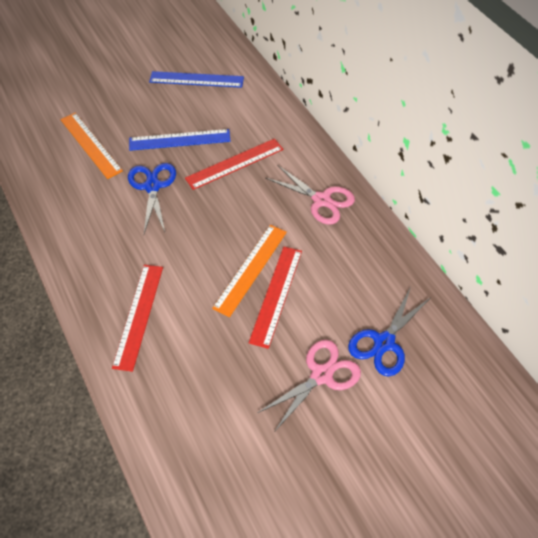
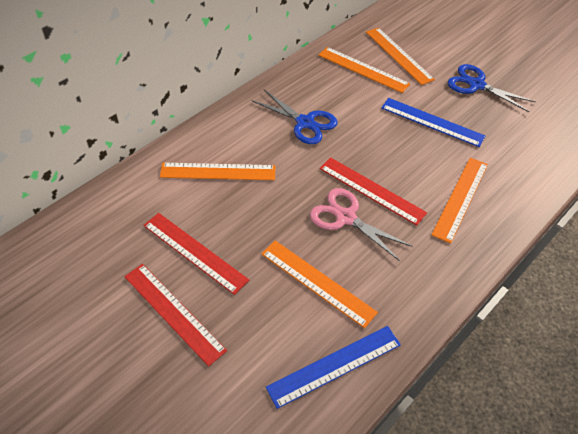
orange ruler: 2 -> 5
pink scissors: 2 -> 1

